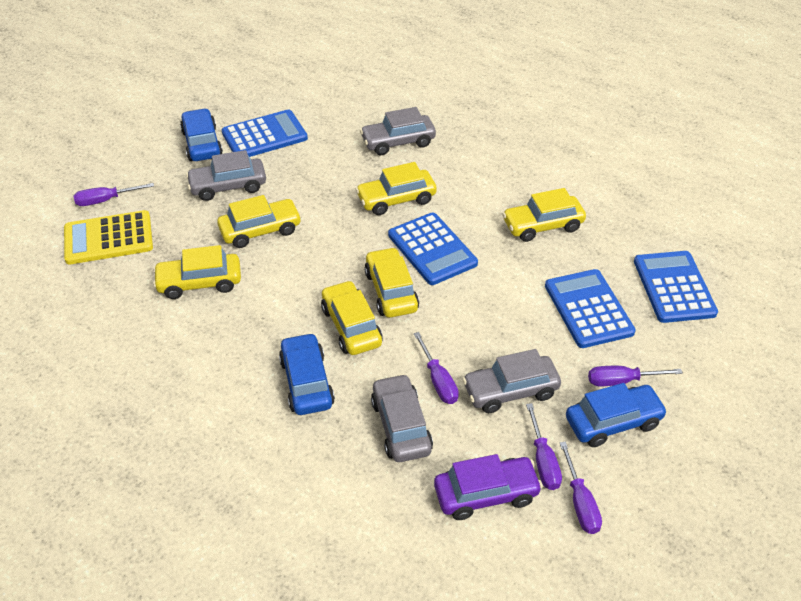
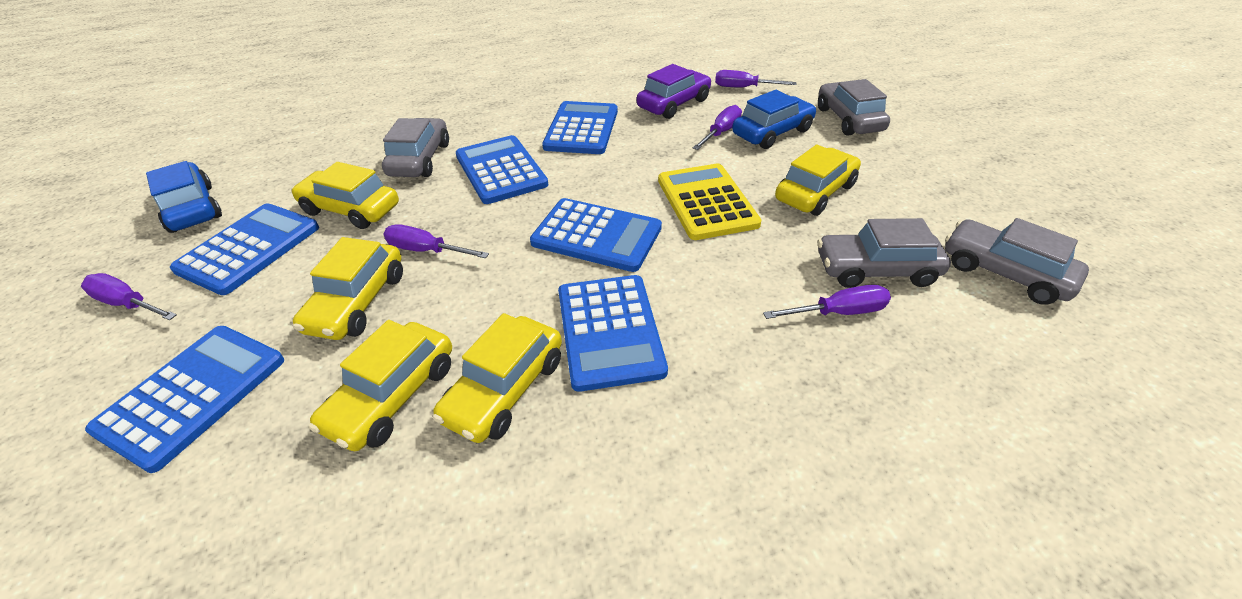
blue calculator: 4 -> 6
blue car: 3 -> 2
yellow car: 6 -> 5

